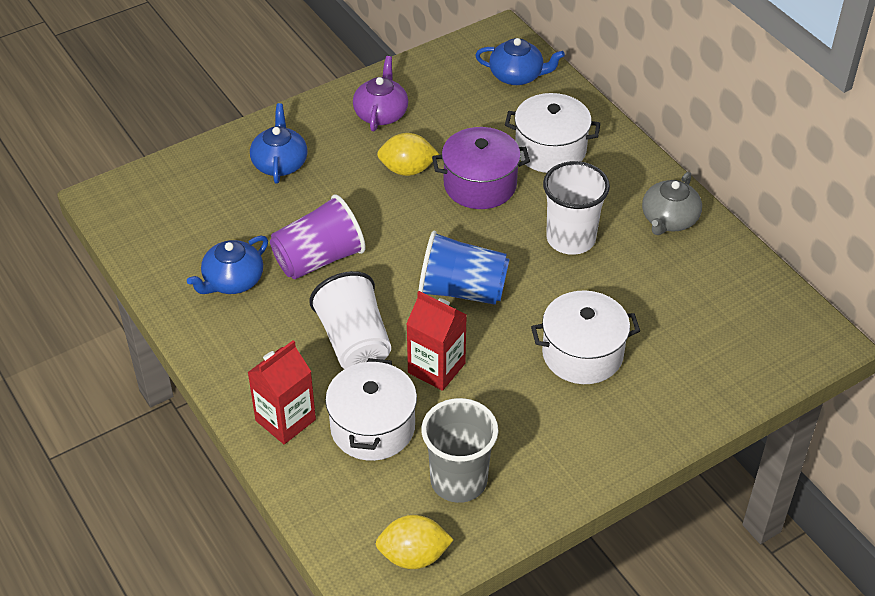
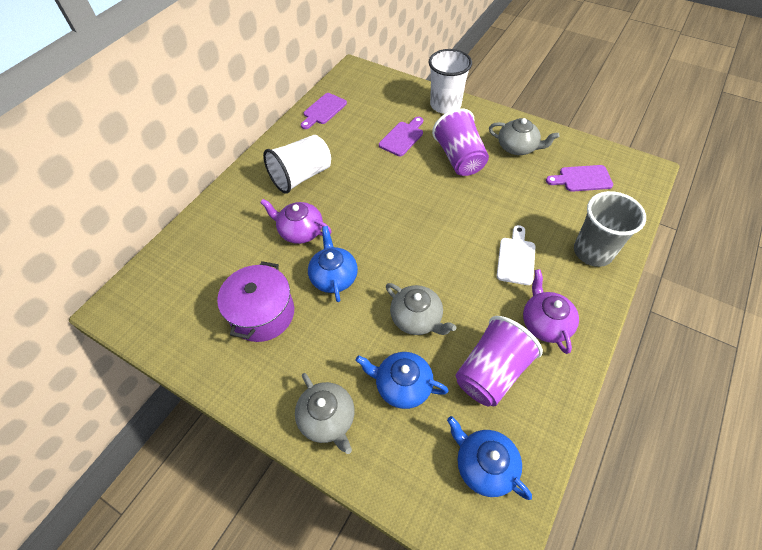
blue cup: 1 -> 0
grey teapot: 1 -> 3
purple cup: 1 -> 2
purple cutting board: 0 -> 3
purple teapot: 1 -> 2
red carton: 2 -> 0
white cutting board: 0 -> 1
white pot: 3 -> 0
yellow lemon: 2 -> 0

